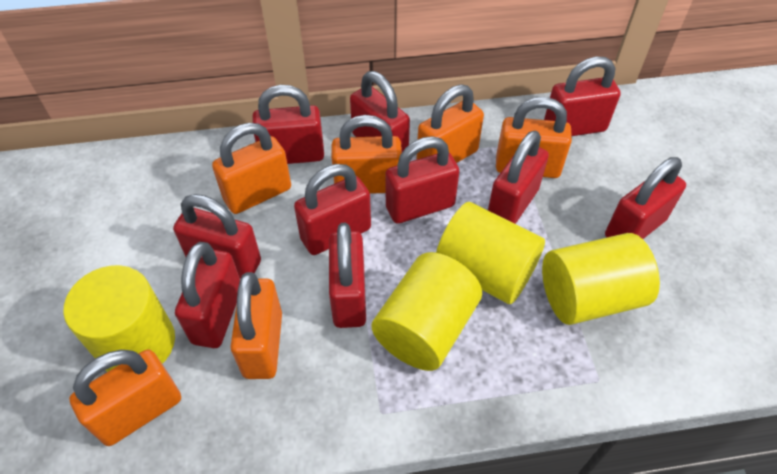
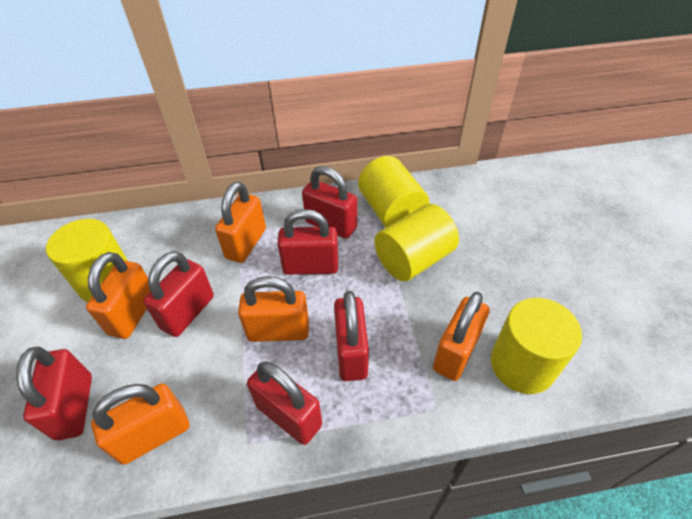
orange padlock: 6 -> 5
red padlock: 10 -> 6

